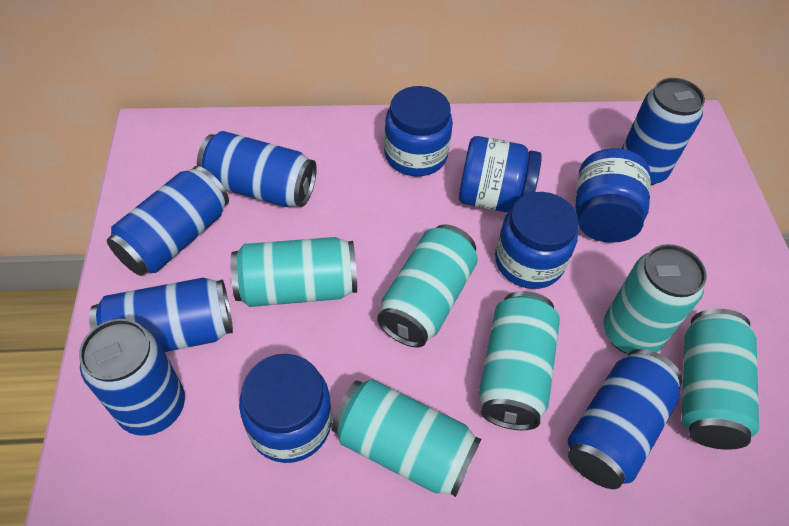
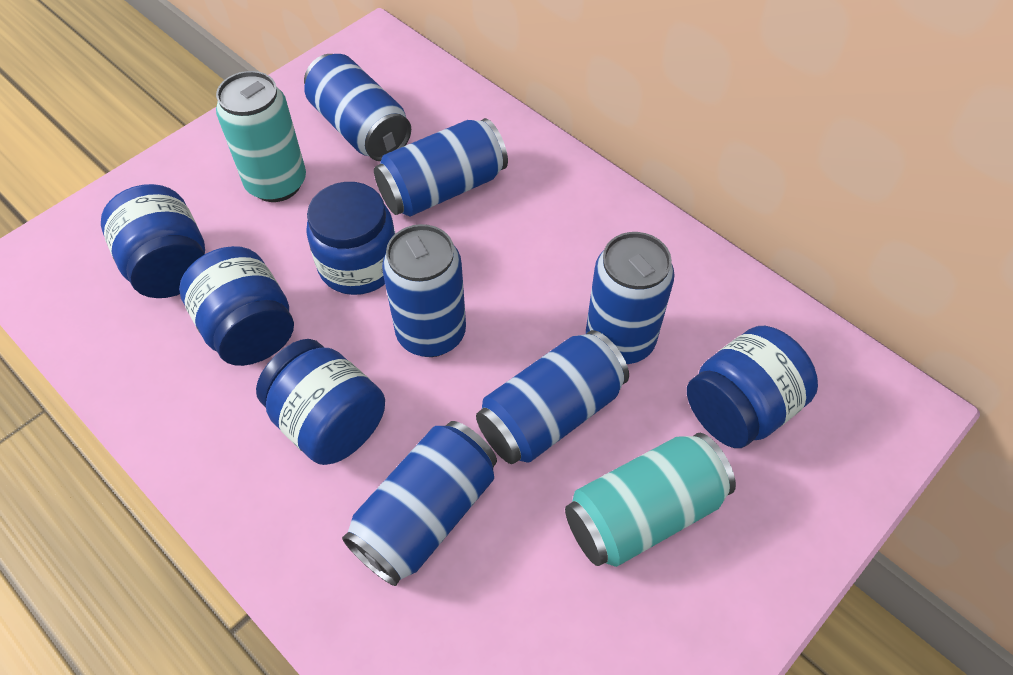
turquoise can: 6 -> 2

